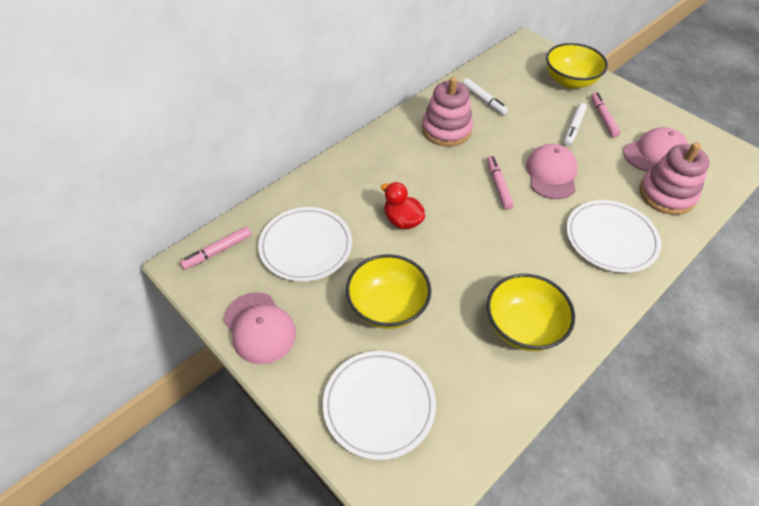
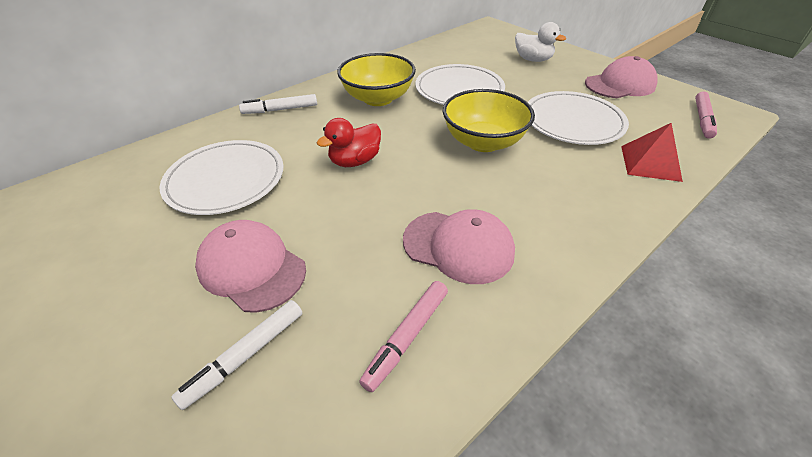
pink marker: 3 -> 2
pink stacking toy: 2 -> 0
red pyramid: 0 -> 1
white duck: 0 -> 1
yellow bowl: 3 -> 2

